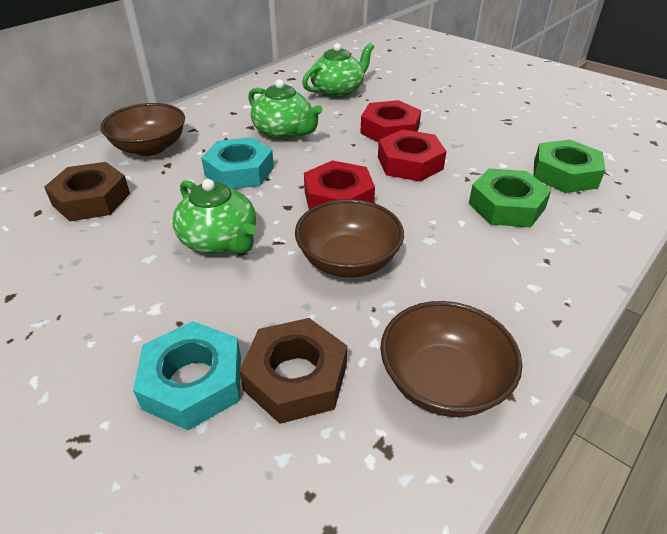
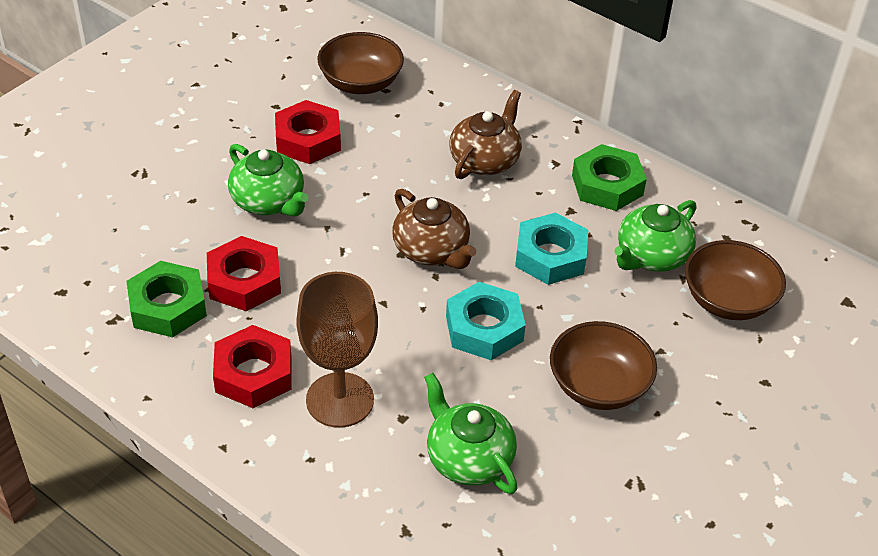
brown goblet: 0 -> 1
brown nut: 2 -> 0
brown teapot: 0 -> 2

